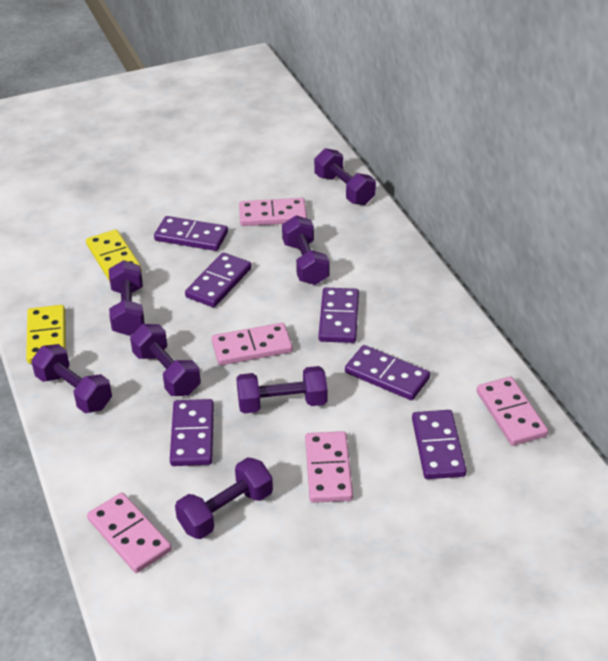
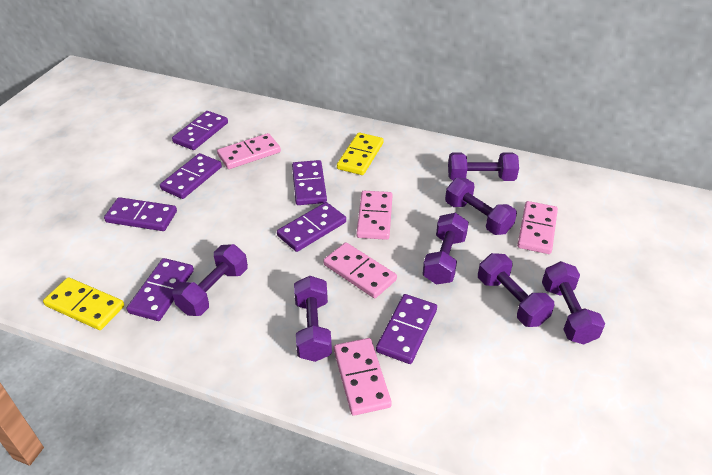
purple domino: 6 -> 7

